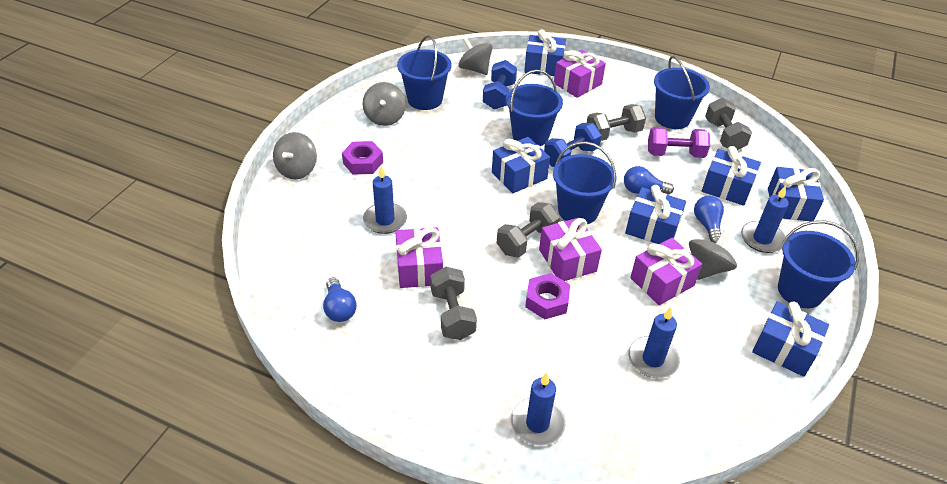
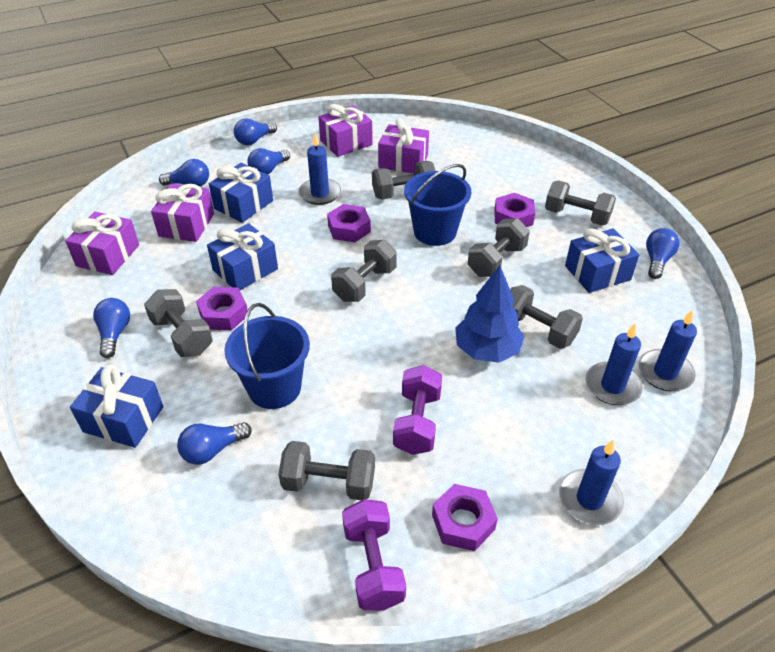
blue bucket: 5 -> 2
blue dumbbell: 2 -> 0
blue gift: 6 -> 4
blue light bulb: 3 -> 6
blue tree: 0 -> 1
grey dumbbell: 4 -> 7
grey spinning top: 4 -> 0
purple dumbbell: 1 -> 2
purple nut: 2 -> 4

